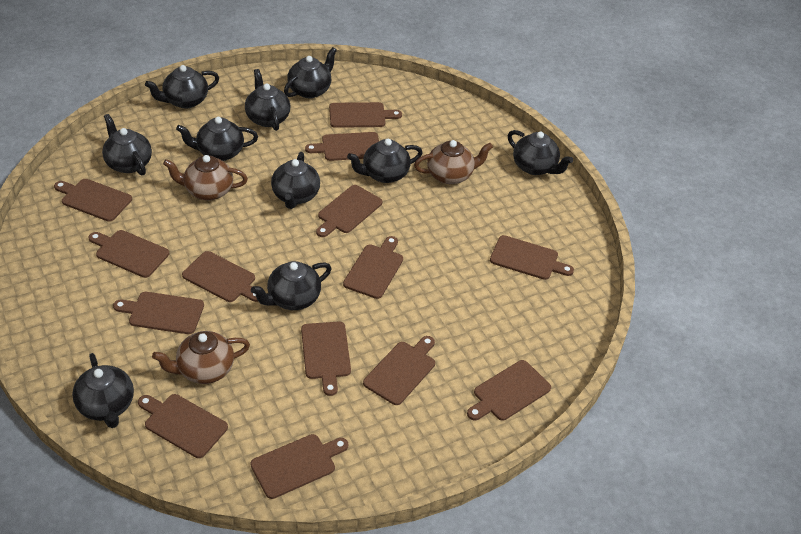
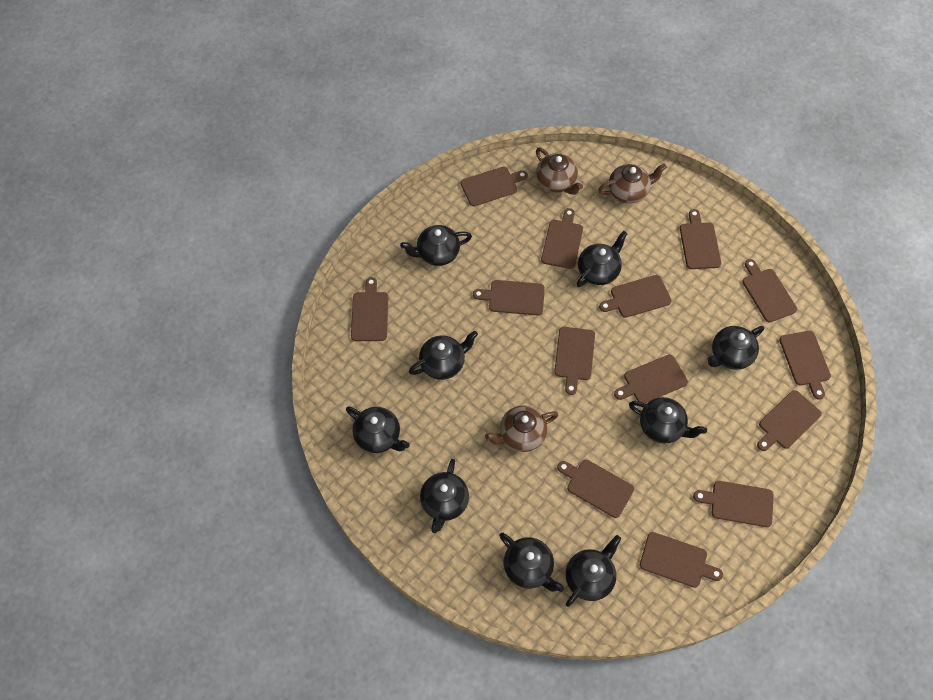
black teapot: 10 -> 9

